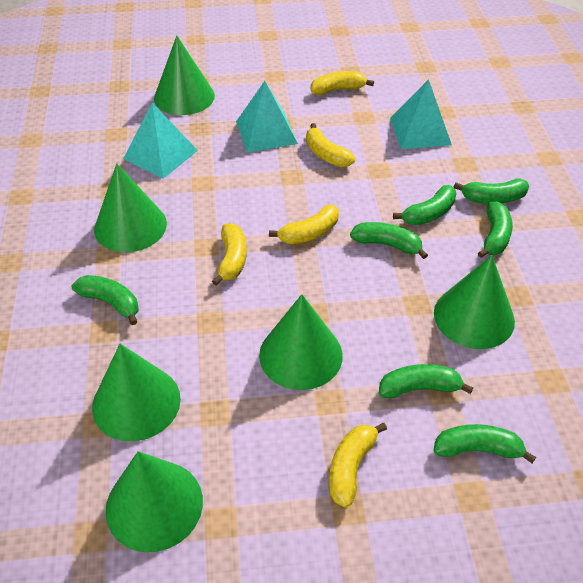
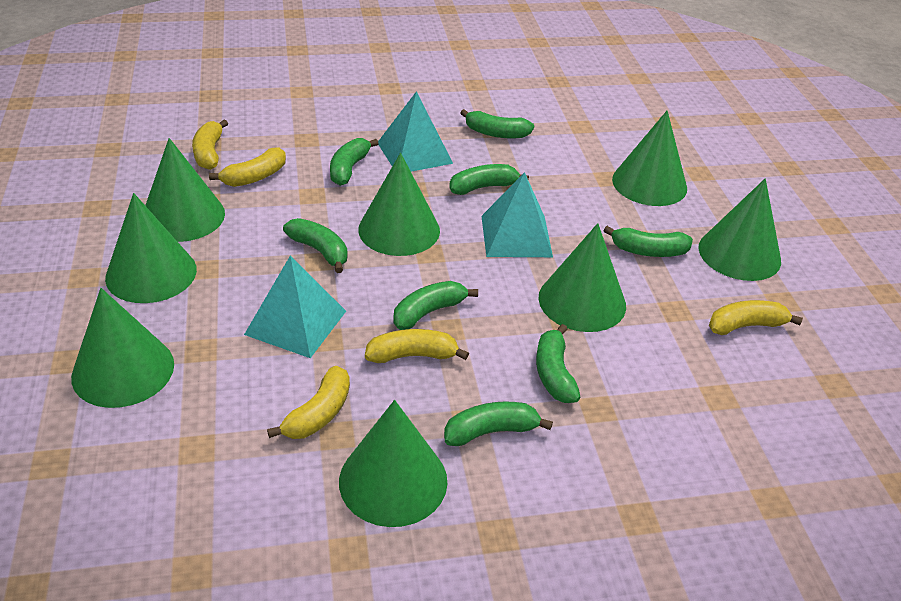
green banana: 7 -> 8
green cone: 6 -> 8

